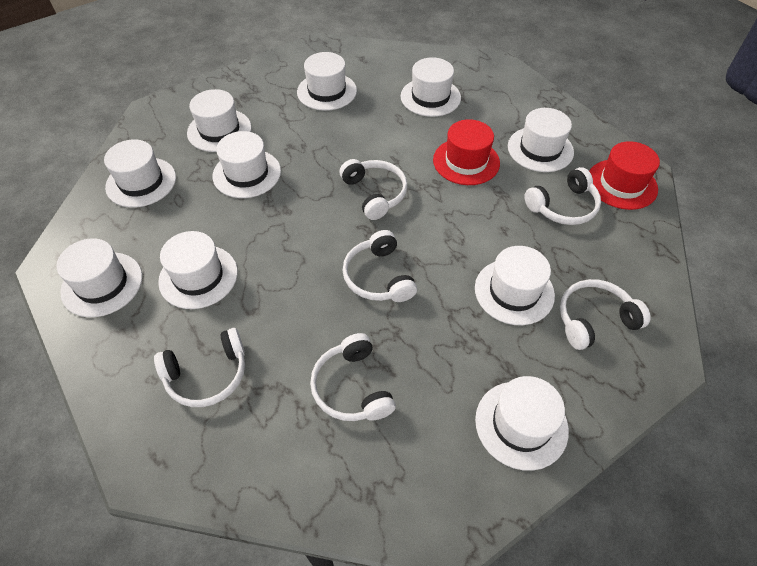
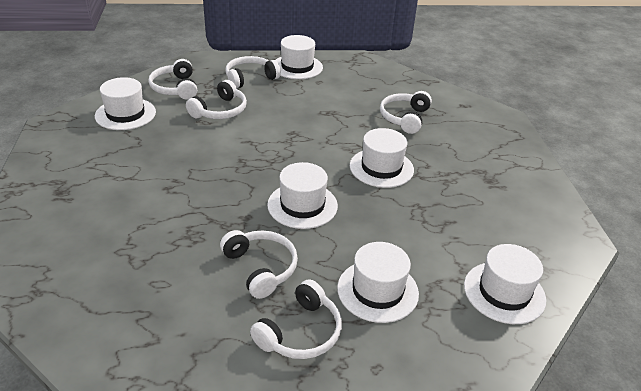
red hat: 2 -> 0
white hat: 10 -> 6

